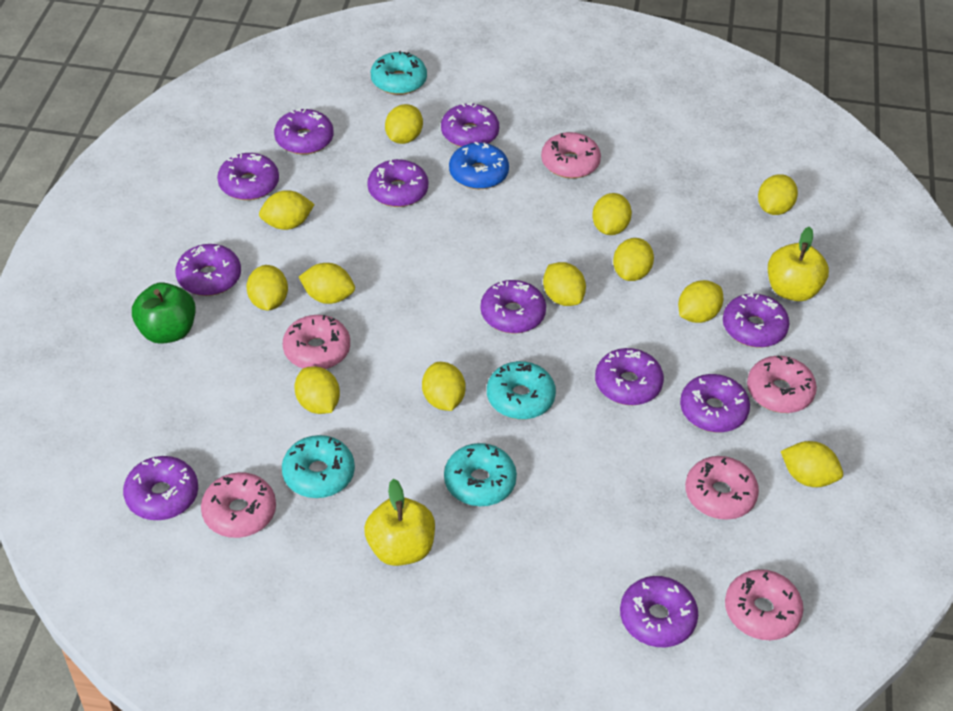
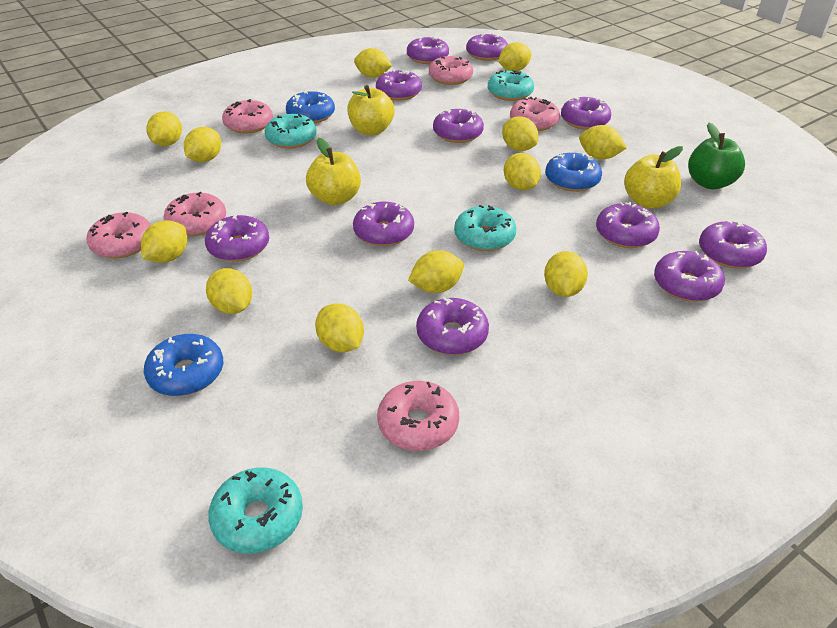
blue donut: 1 -> 3
yellow apple: 2 -> 3

